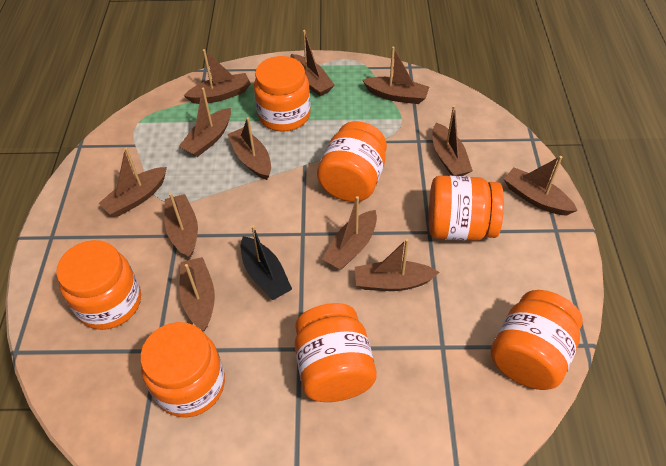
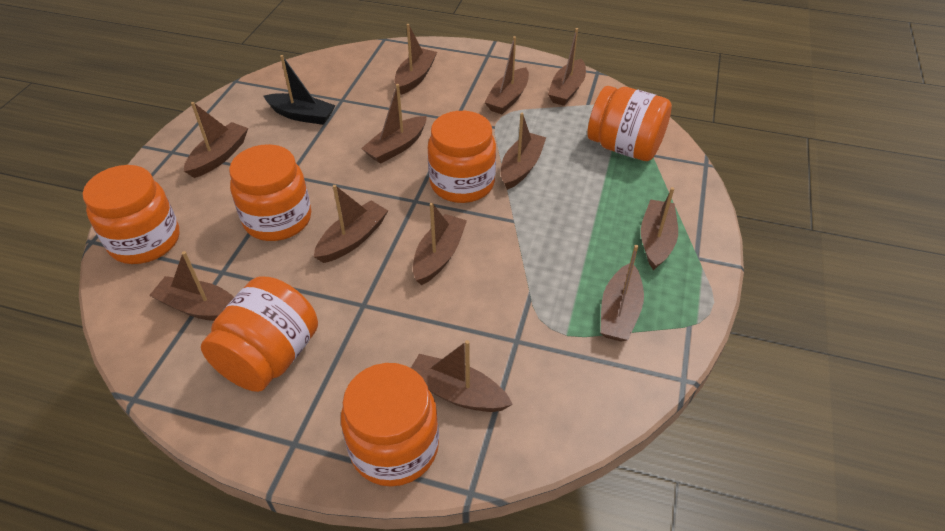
orange jar: 7 -> 6

